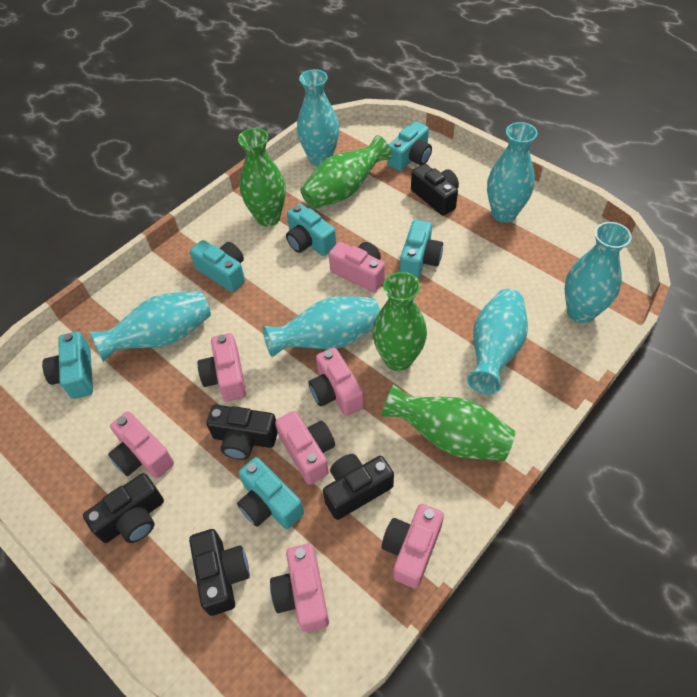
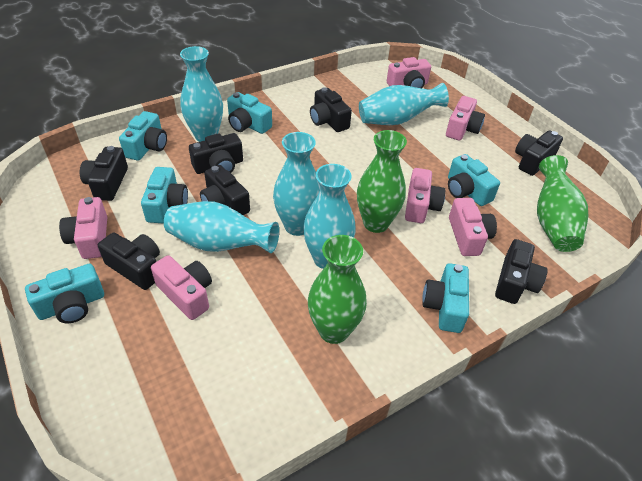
black camera: 5 -> 7
green vase: 4 -> 3
pink camera: 7 -> 6
turquoise vase: 6 -> 5

